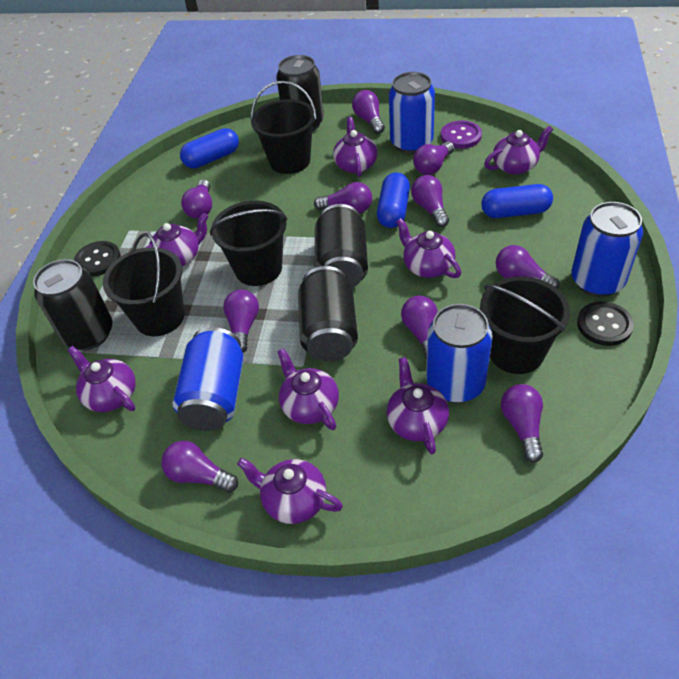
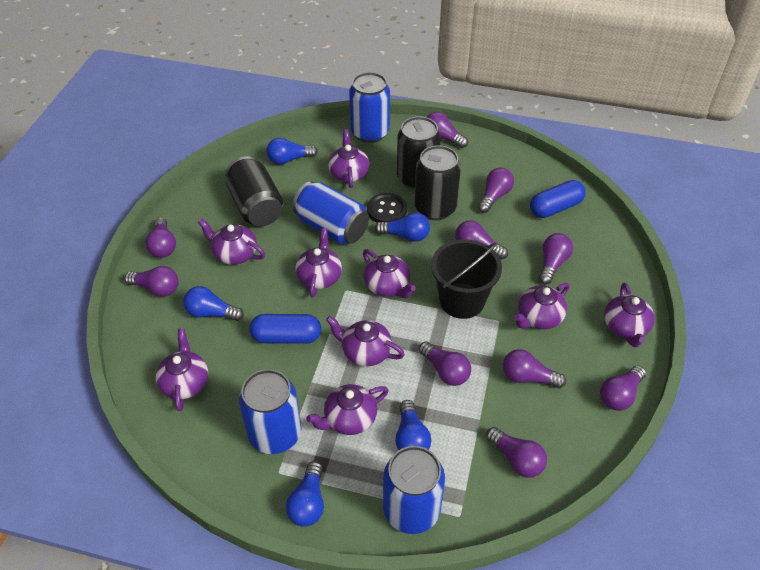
black bucket: 4 -> 1
black button: 2 -> 1
black can: 4 -> 3
blue capsule: 3 -> 2
blue light bulb: 0 -> 5
purple button: 1 -> 0
purple teapot: 8 -> 9

